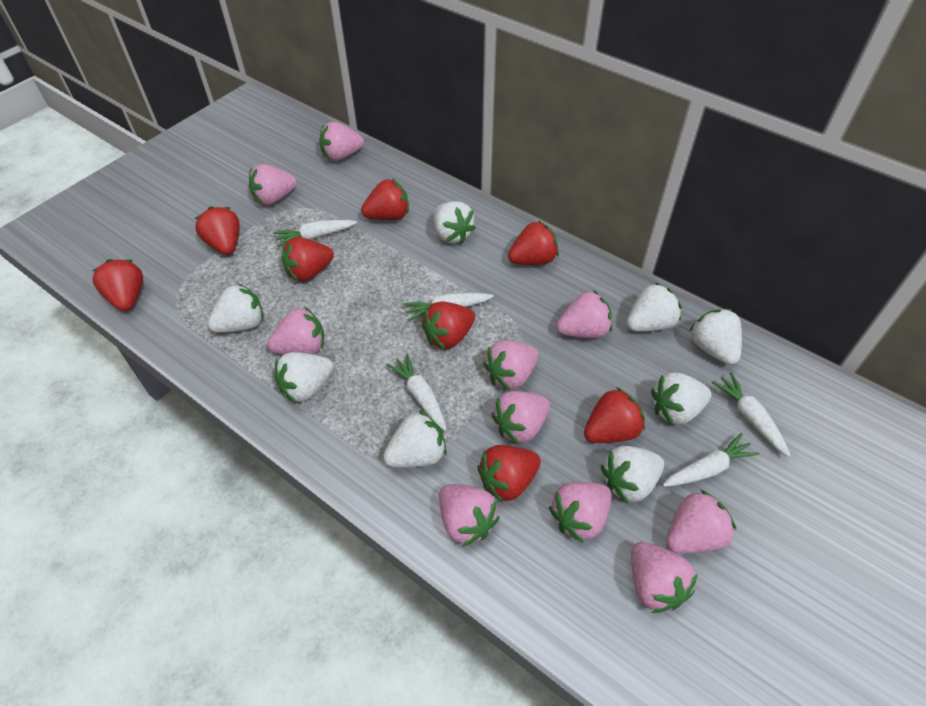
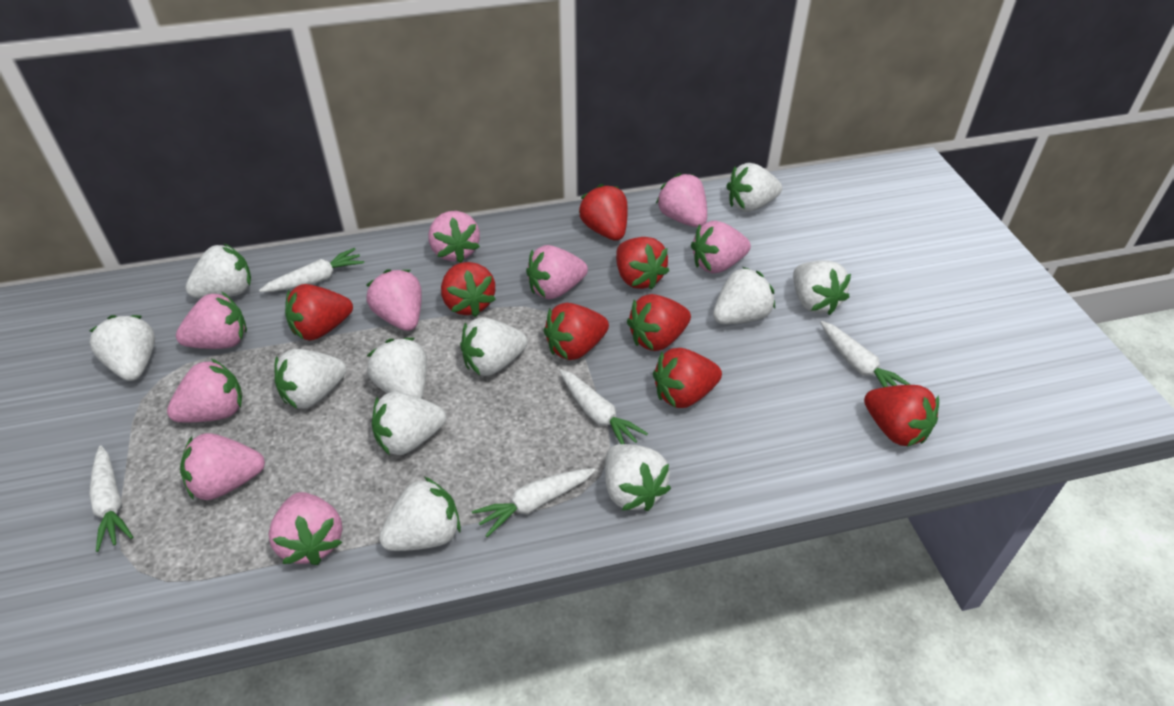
pink strawberry: 10 -> 9
white strawberry: 8 -> 11

